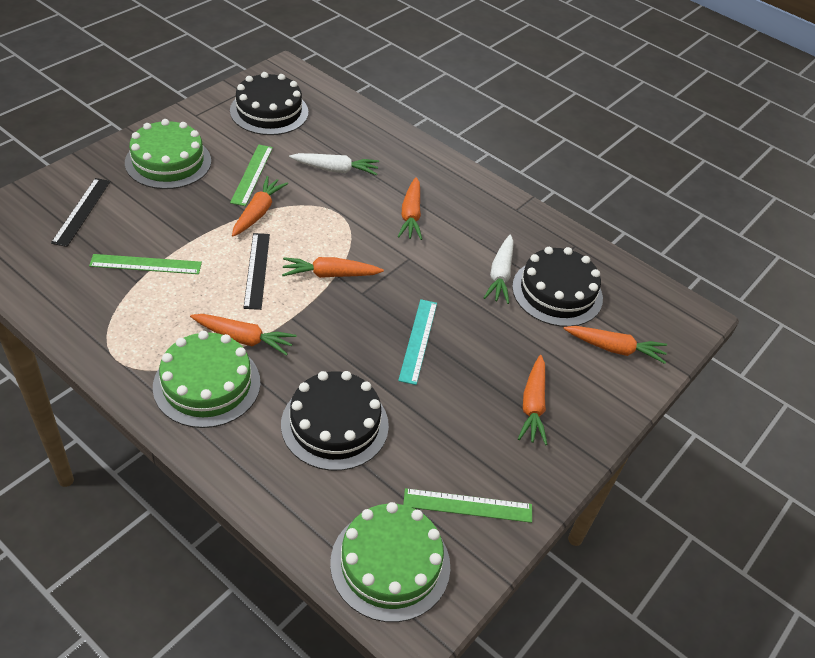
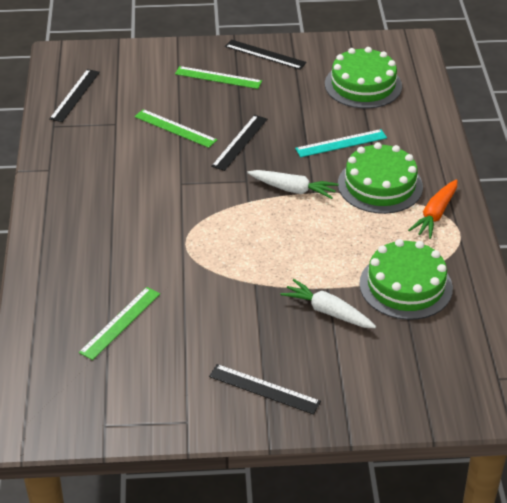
black cake: 3 -> 0
black ruler: 2 -> 4
orange carrot: 6 -> 1

